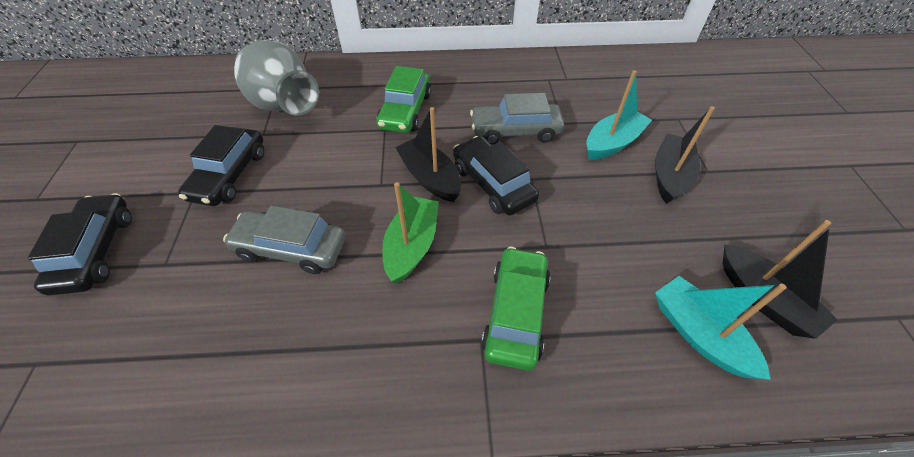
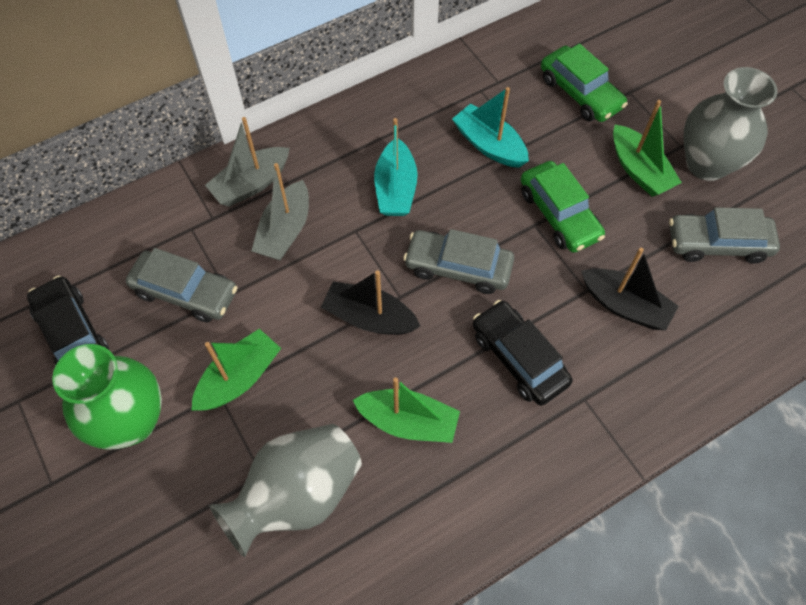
black boat: 3 -> 2
black car: 3 -> 2
green boat: 1 -> 3
green vase: 0 -> 1
grey boat: 0 -> 2
grey car: 2 -> 3
grey vase: 1 -> 2

